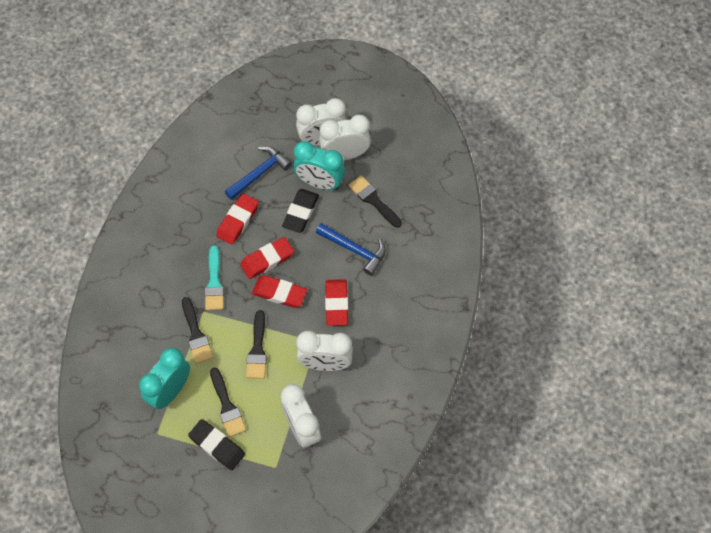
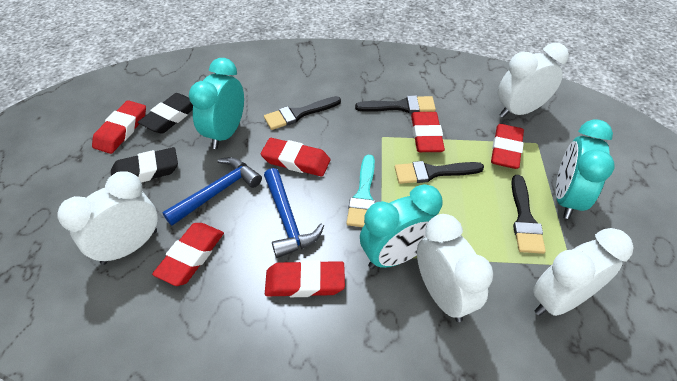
red eraser: 4 -> 6
turquoise clock: 2 -> 3

